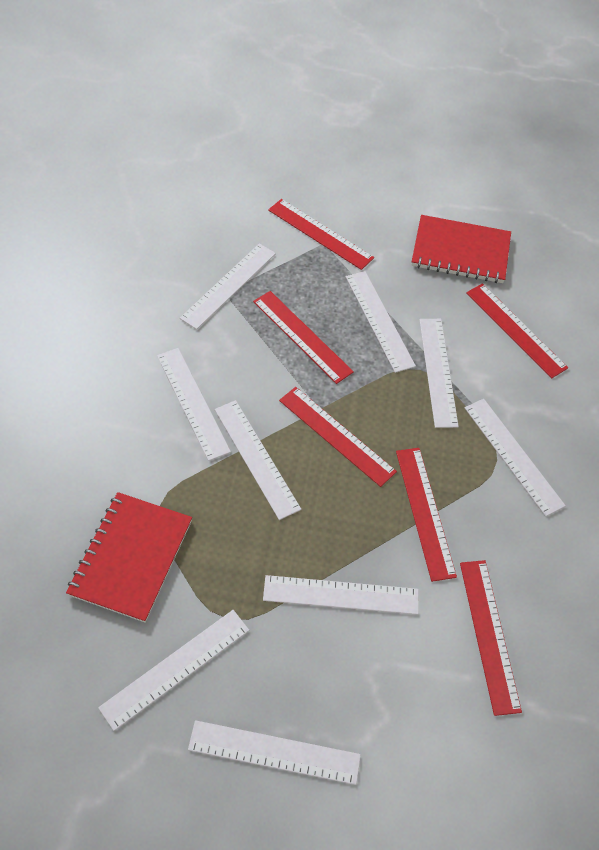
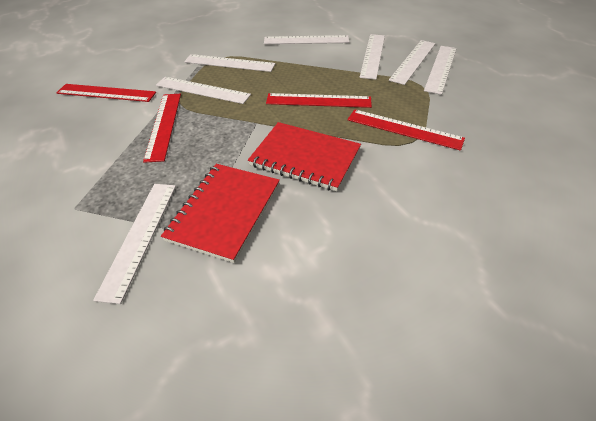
red ruler: 6 -> 4
white ruler: 9 -> 7

